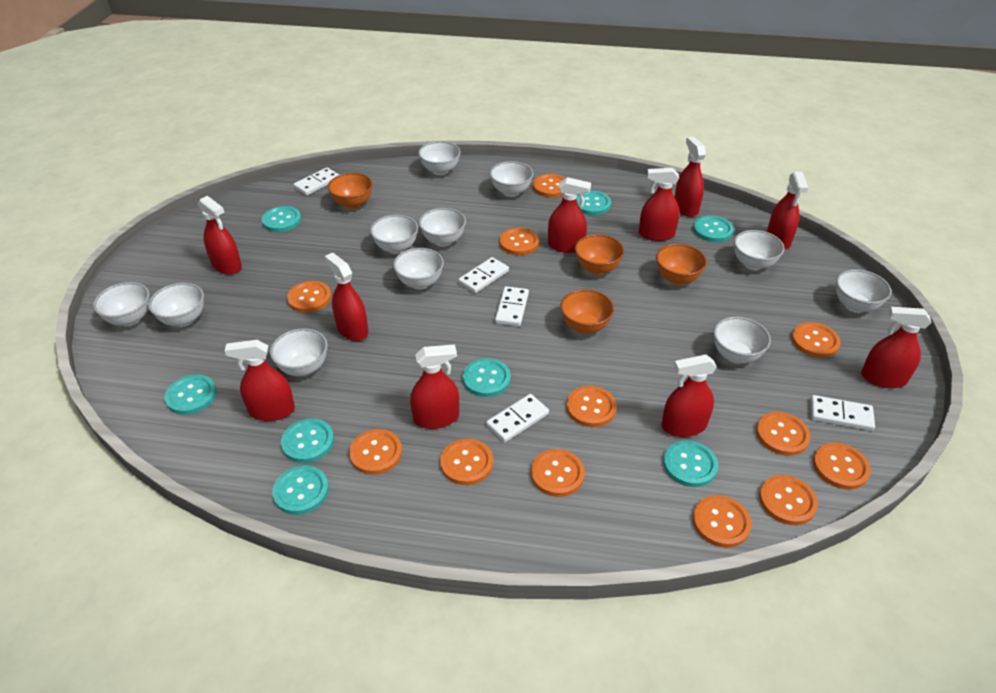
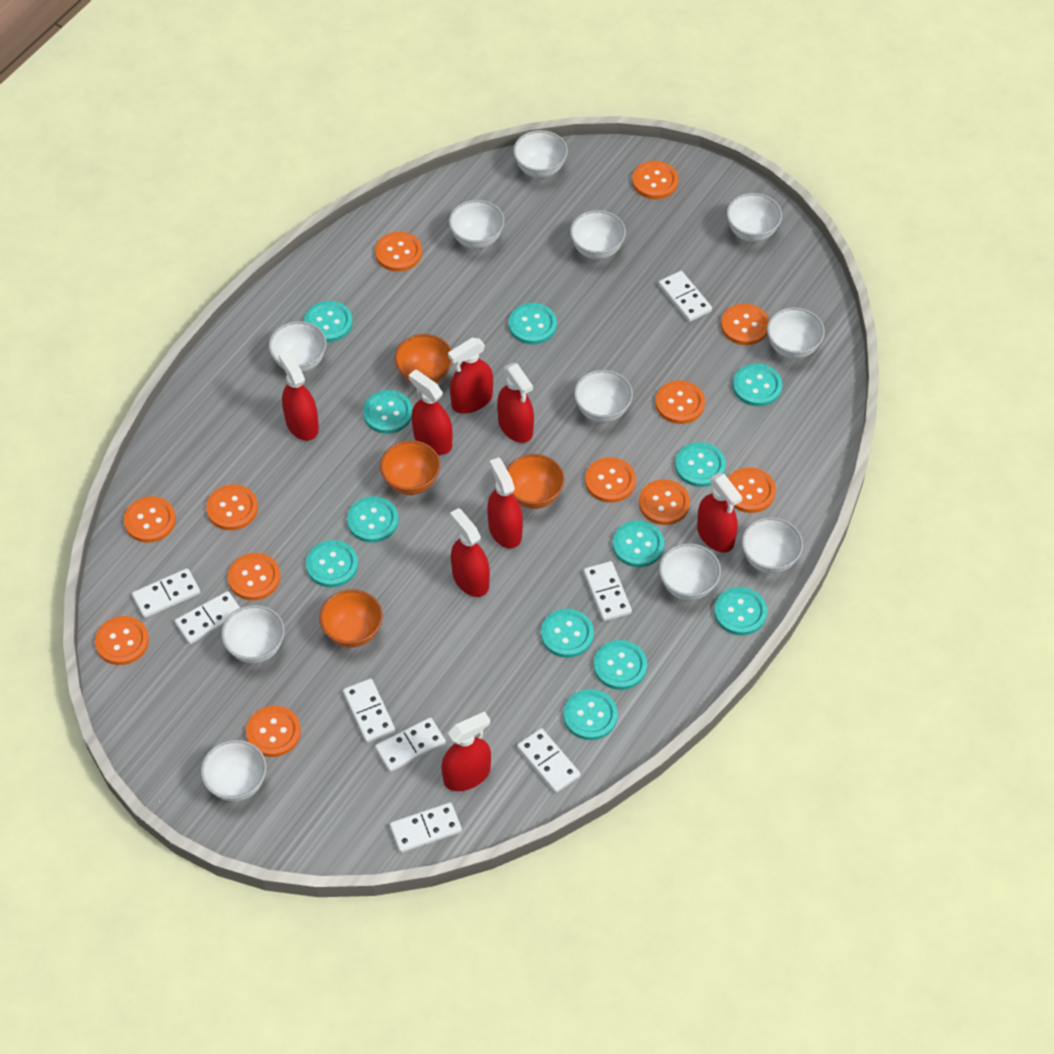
red spray bottle: 10 -> 8
turquoise button: 8 -> 12
white domino: 5 -> 8

